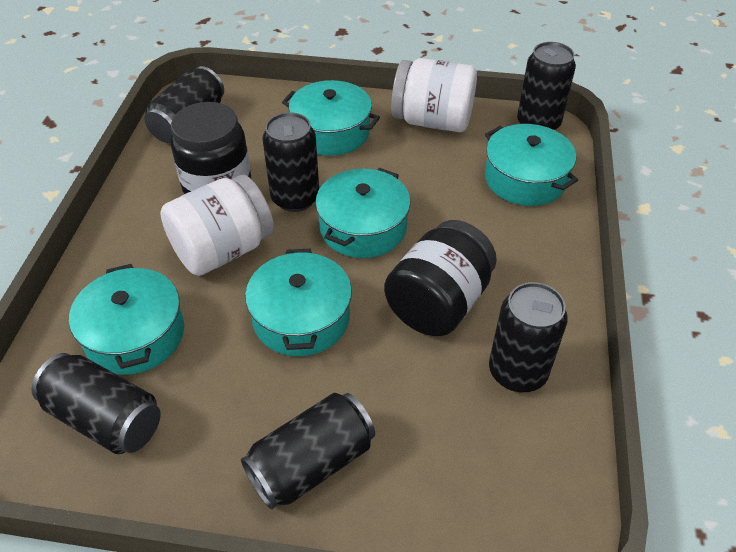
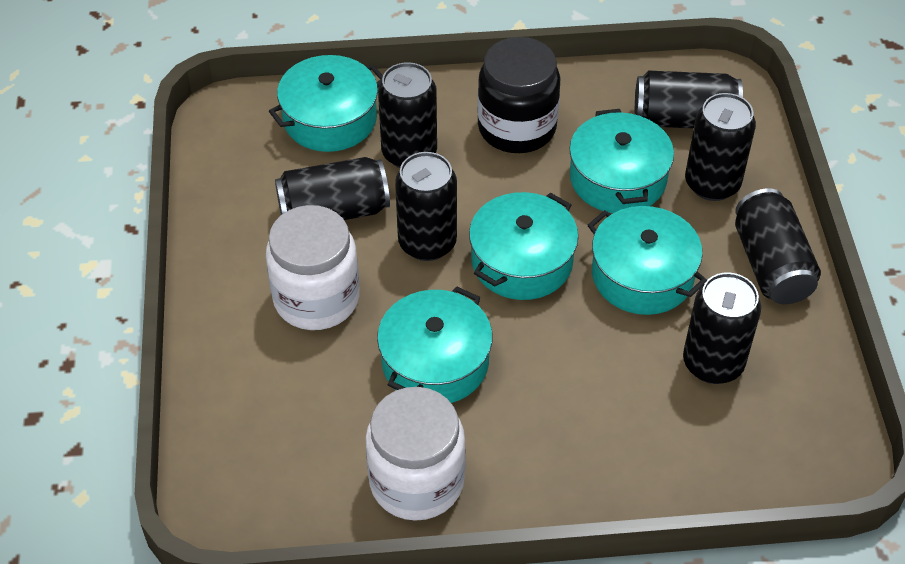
black can: 6 -> 7
black jar: 2 -> 1

